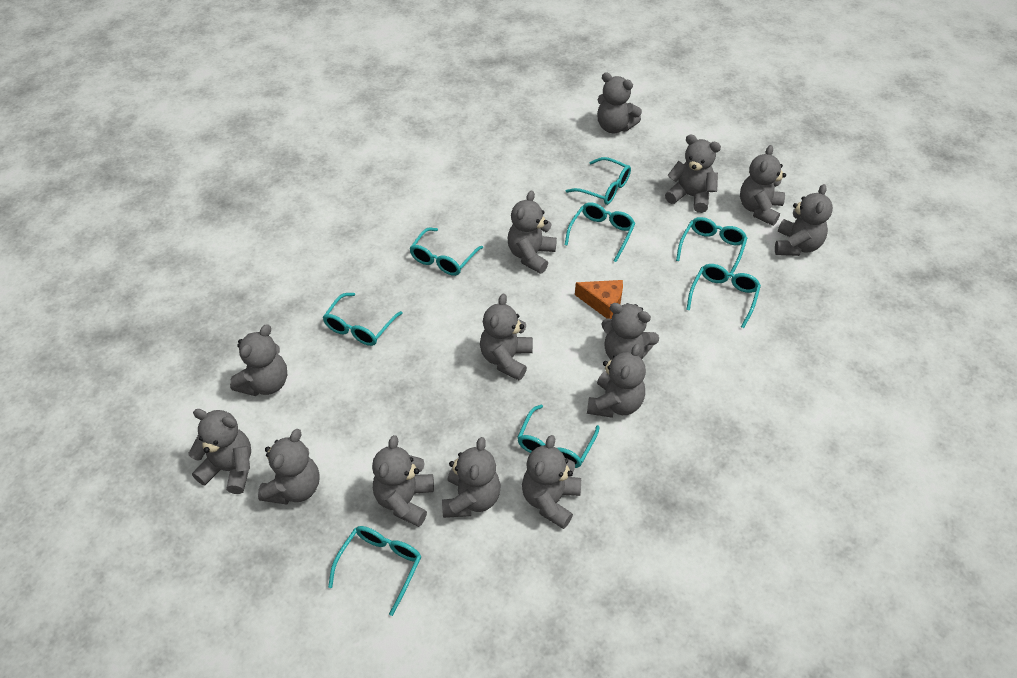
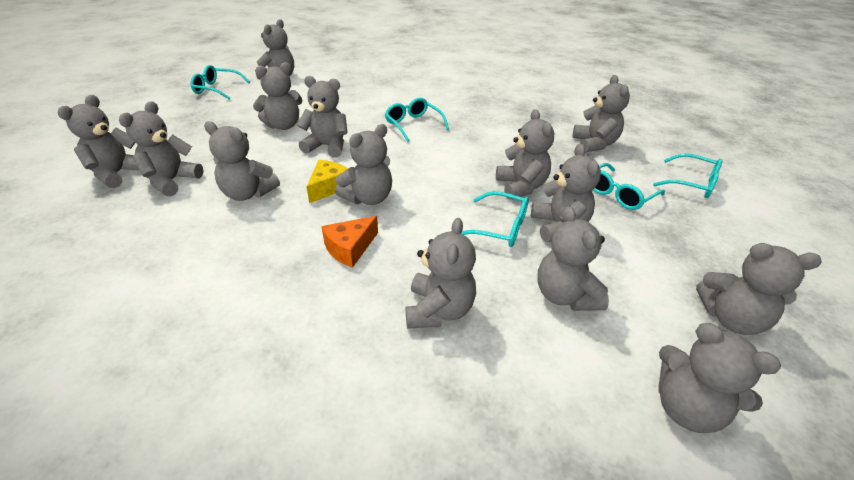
turquoise glasses: 8 -> 5
yellow cheese: 0 -> 1

